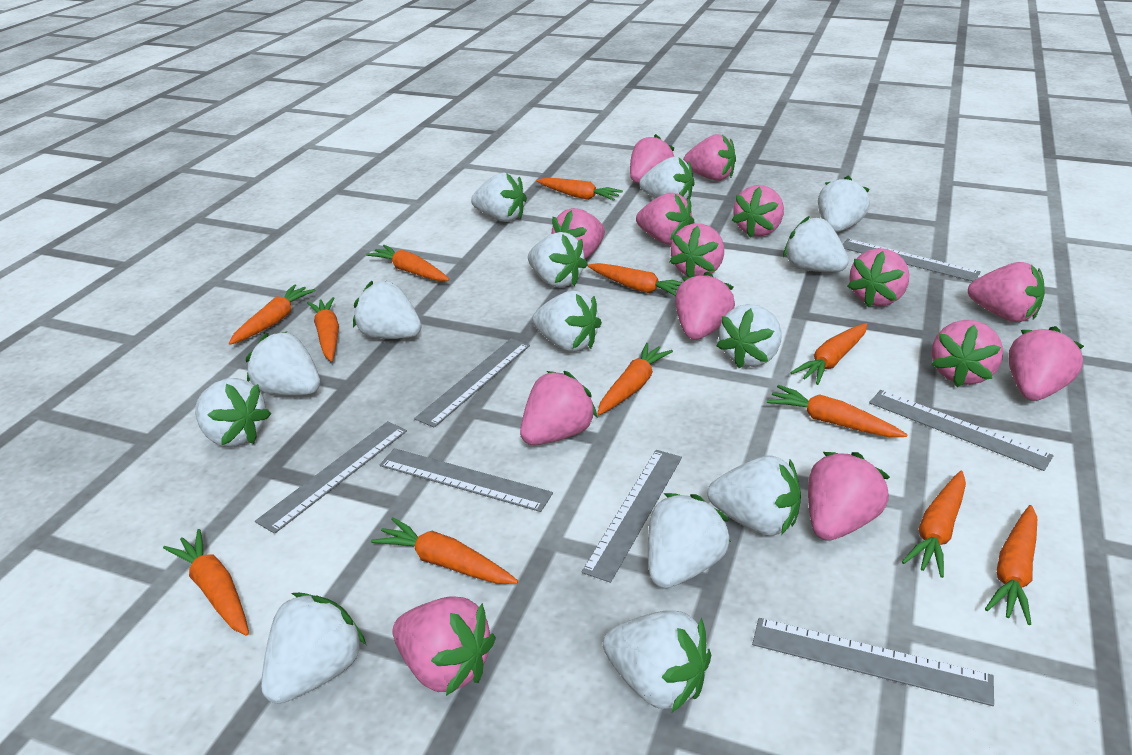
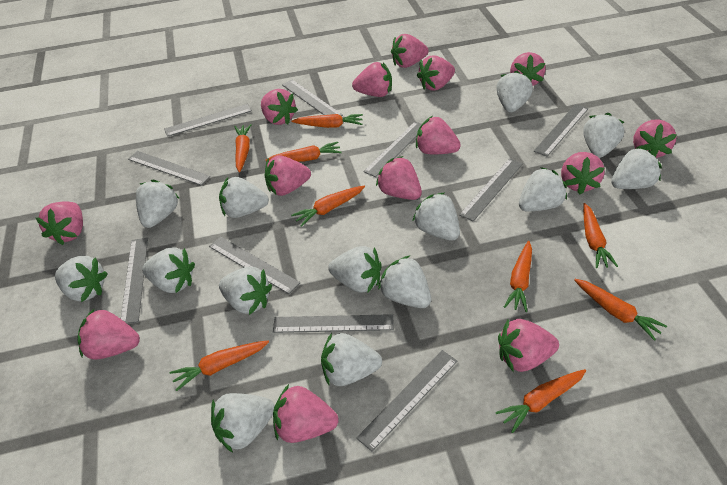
grey ruler: 7 -> 10
orange carrot: 12 -> 9

